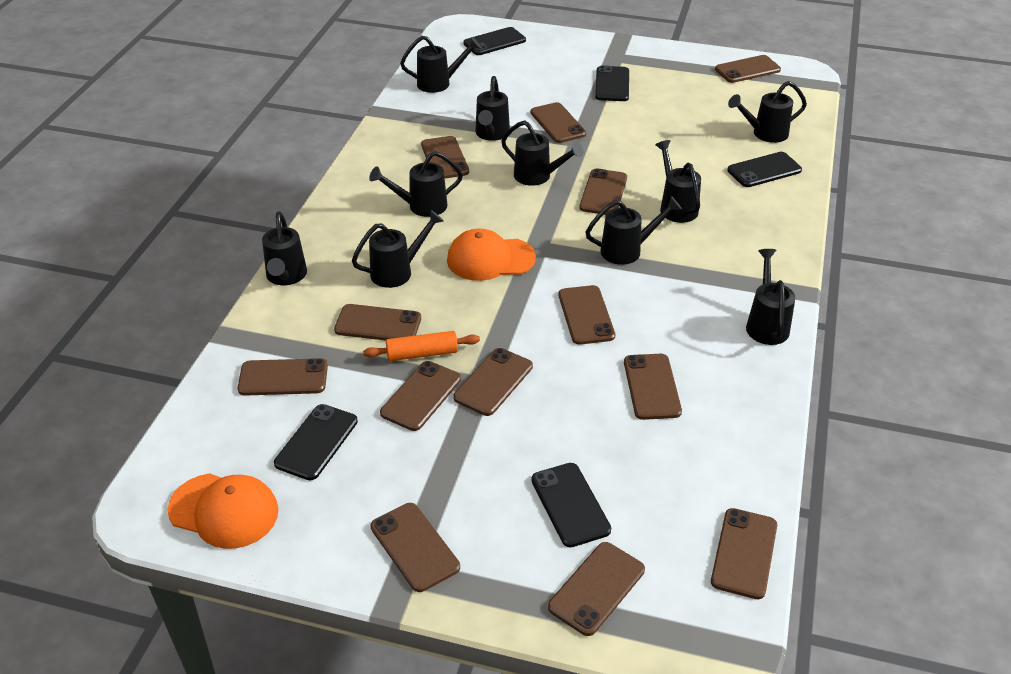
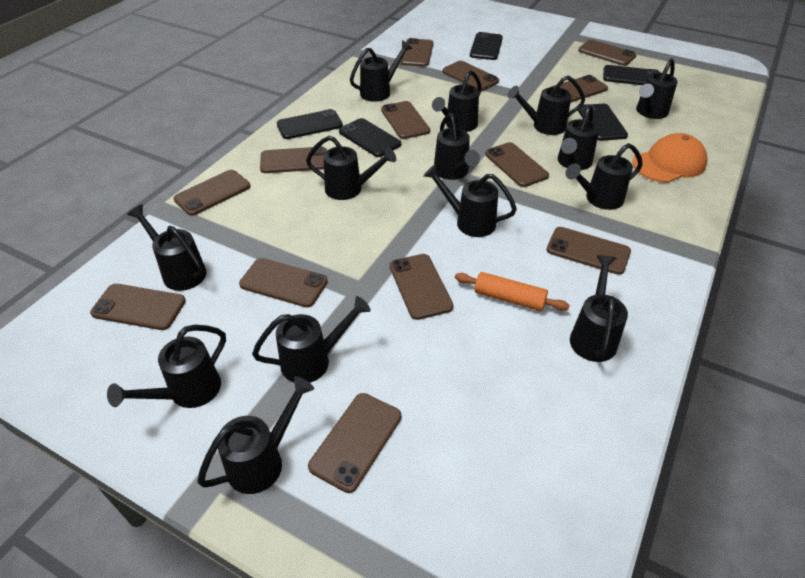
black watering can: 10 -> 14
orange cap: 2 -> 1

